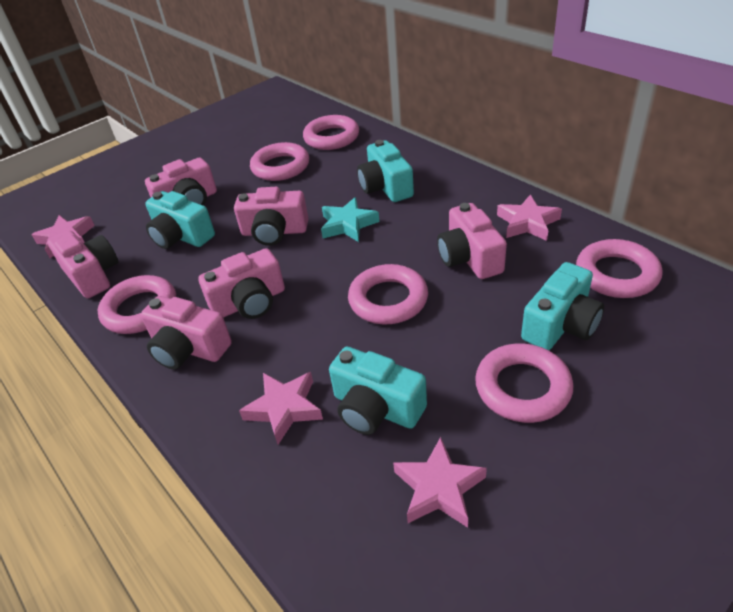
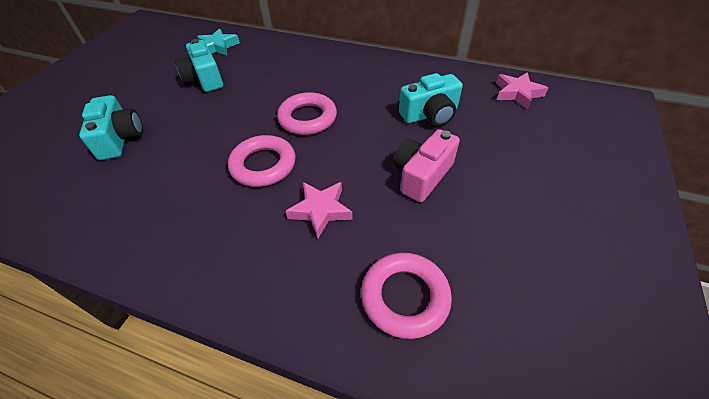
pink camera: 6 -> 1
pink ring: 6 -> 3
pink star: 4 -> 2
turquoise camera: 4 -> 3

